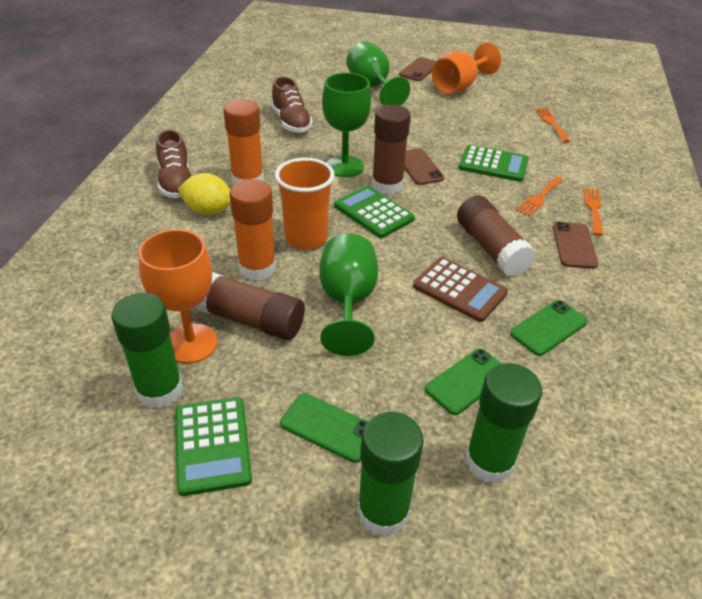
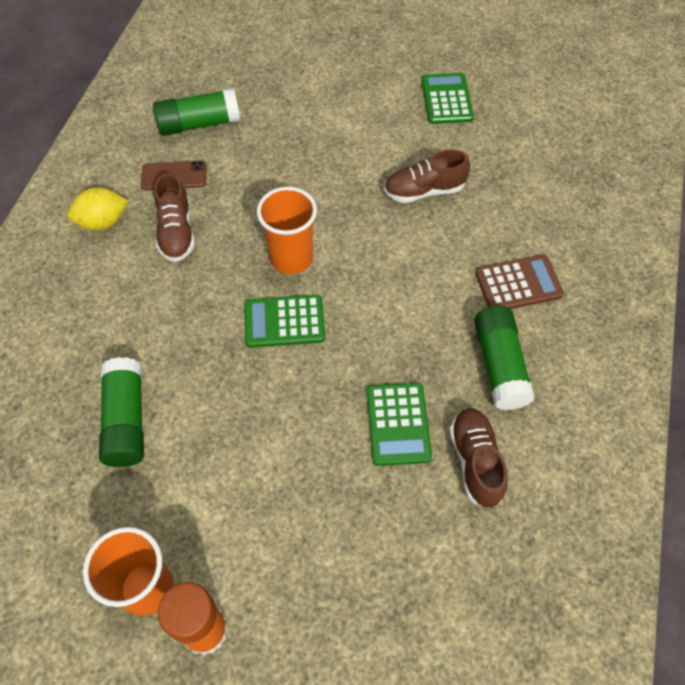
brown glue stick: 3 -> 0
brown phone: 3 -> 1
brown shoe: 2 -> 3
green goblet: 3 -> 0
green phone: 3 -> 0
orange cup: 1 -> 2
orange fork: 3 -> 0
orange glue stick: 2 -> 1
orange goblet: 2 -> 0

